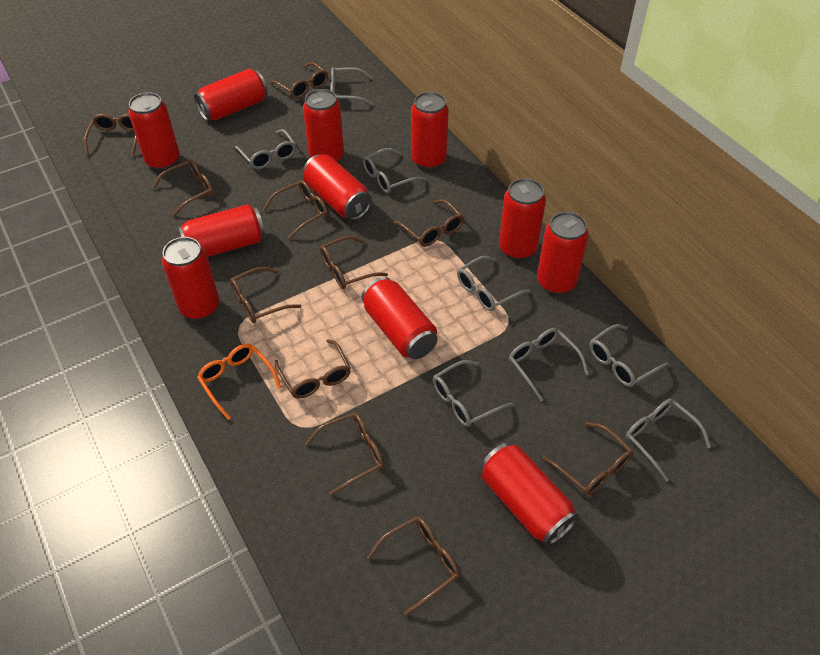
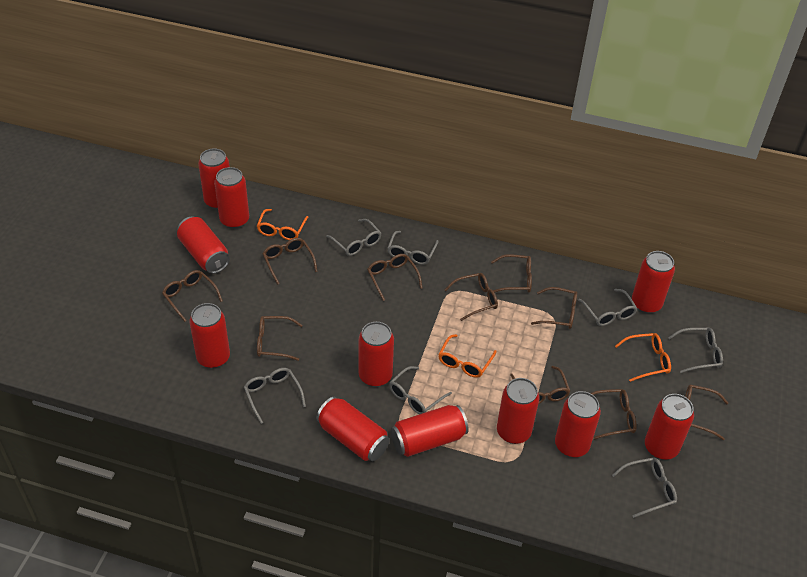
brown glasses: 11 -> 10
grey glasses: 8 -> 7
orange glasses: 1 -> 3

